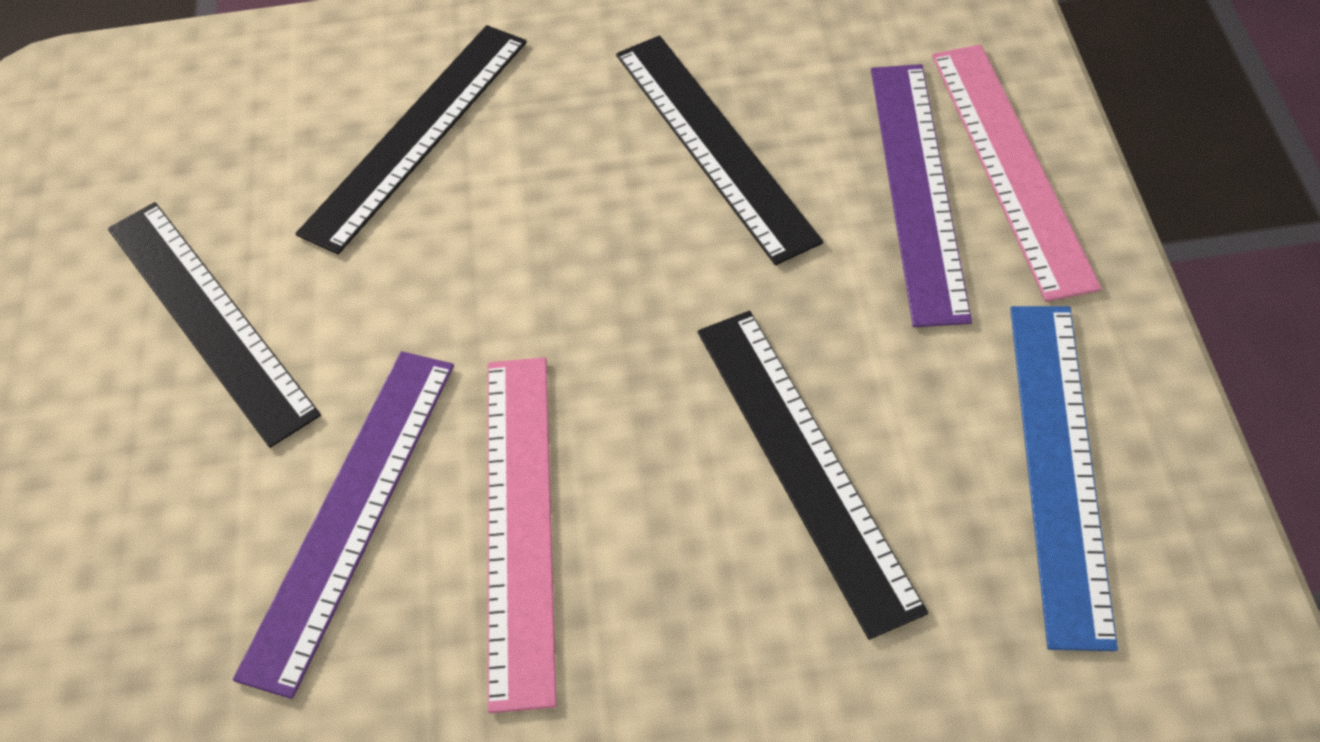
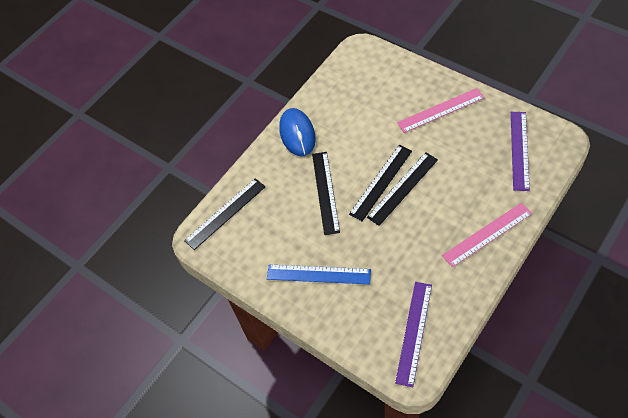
blue mouse: 0 -> 1

